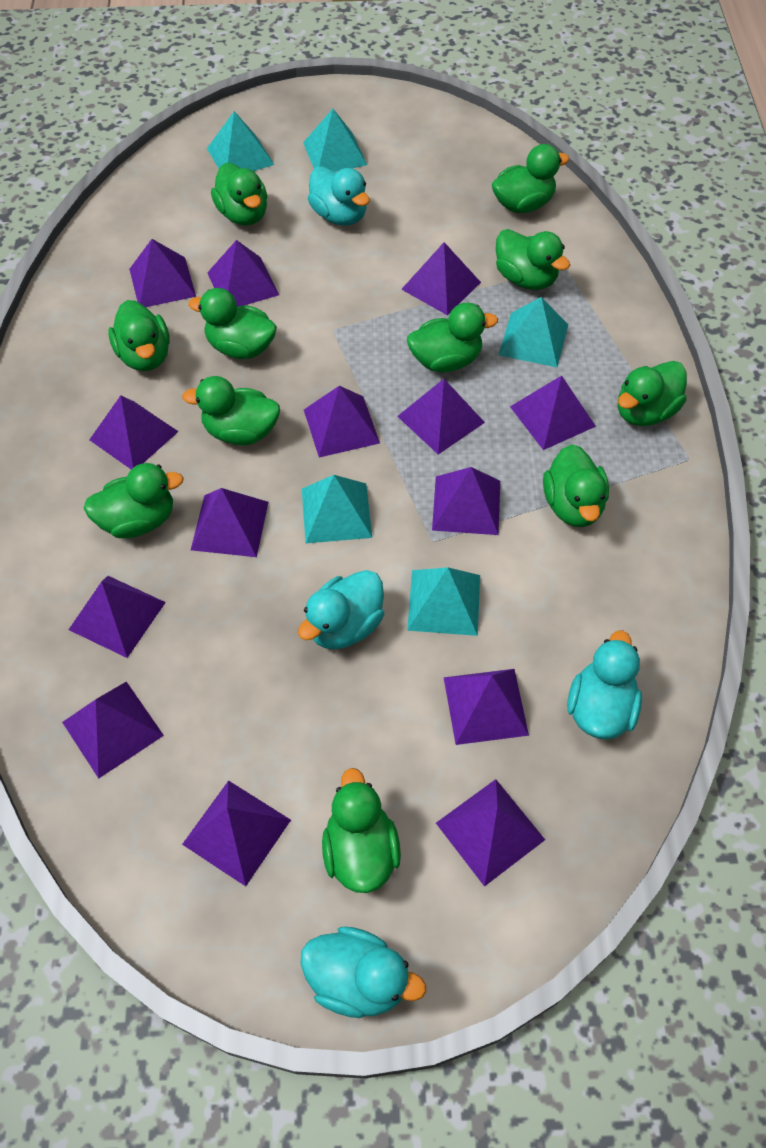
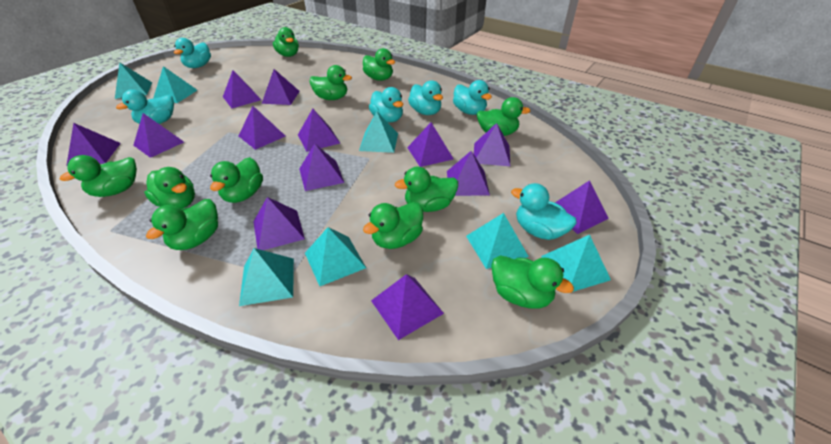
purple pyramid: 14 -> 13
turquoise duck: 4 -> 6
turquoise pyramid: 5 -> 7

